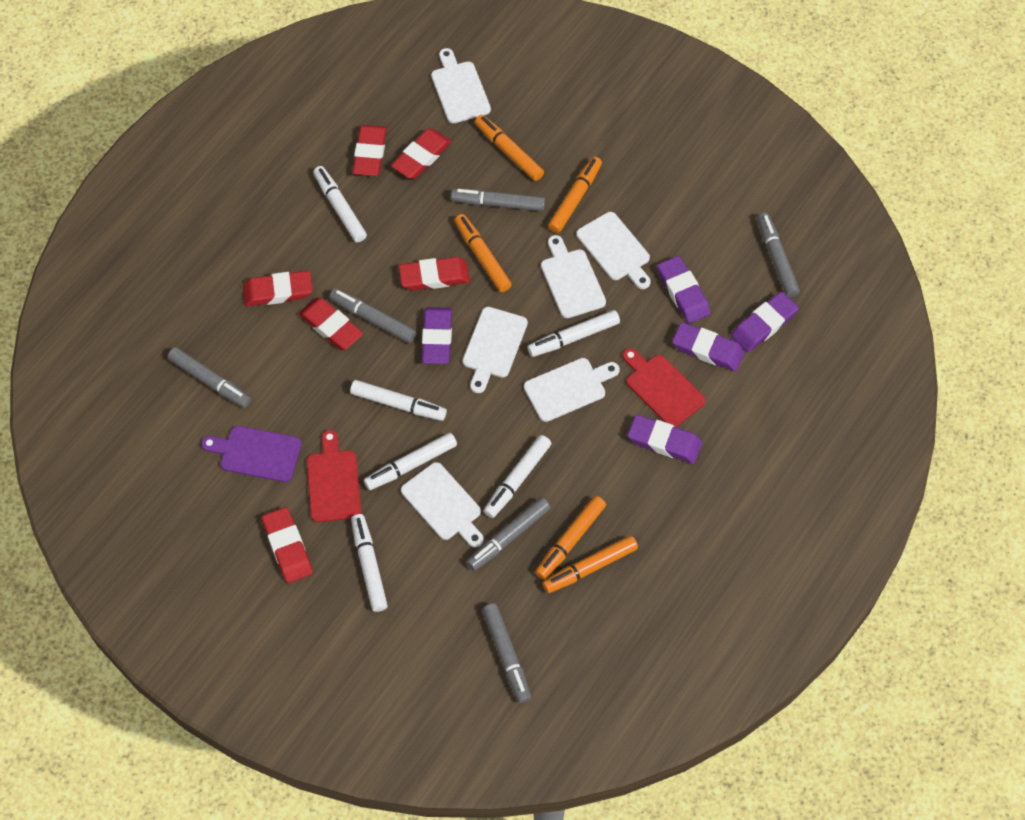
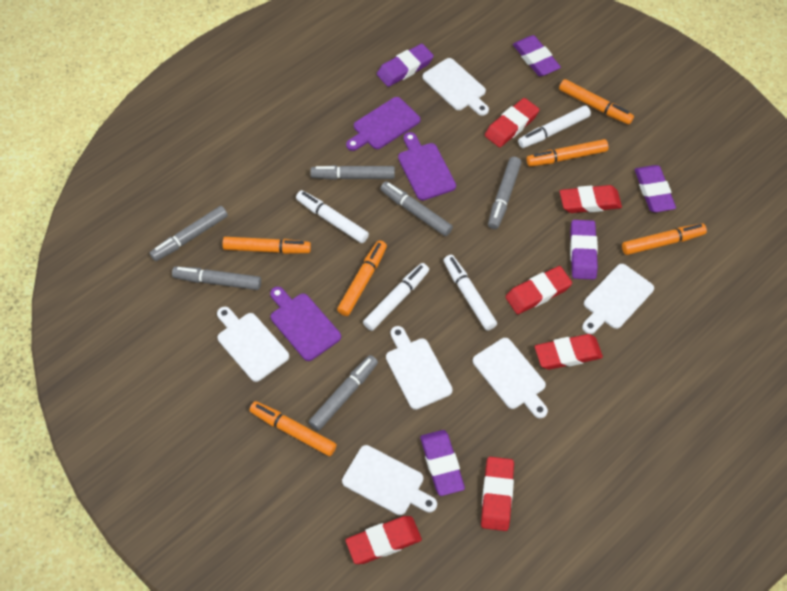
orange marker: 5 -> 6
purple cutting board: 1 -> 3
red cutting board: 2 -> 0
white marker: 6 -> 4

